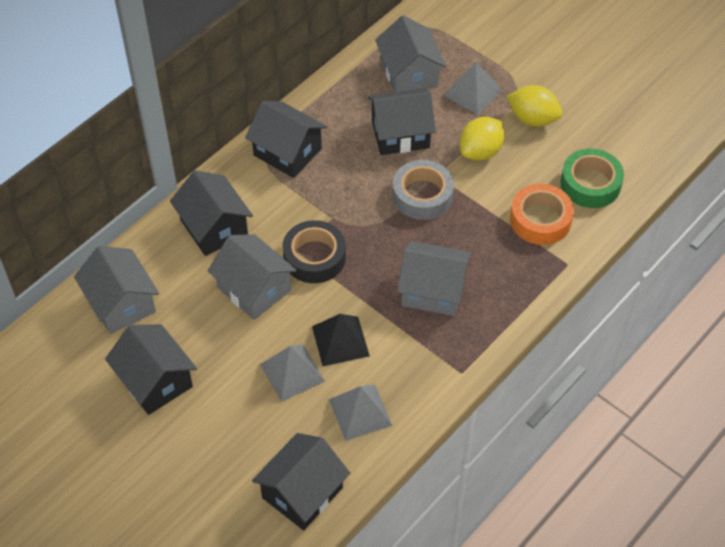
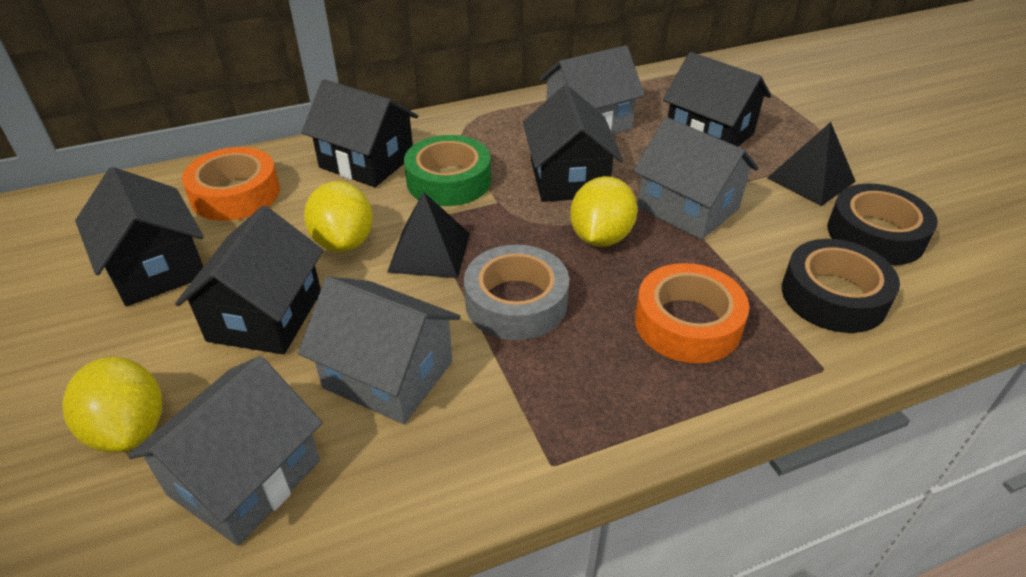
black pyramid: 1 -> 2
black tape: 1 -> 2
grey pyramid: 3 -> 0
orange tape: 1 -> 2
yellow lemon: 2 -> 3

